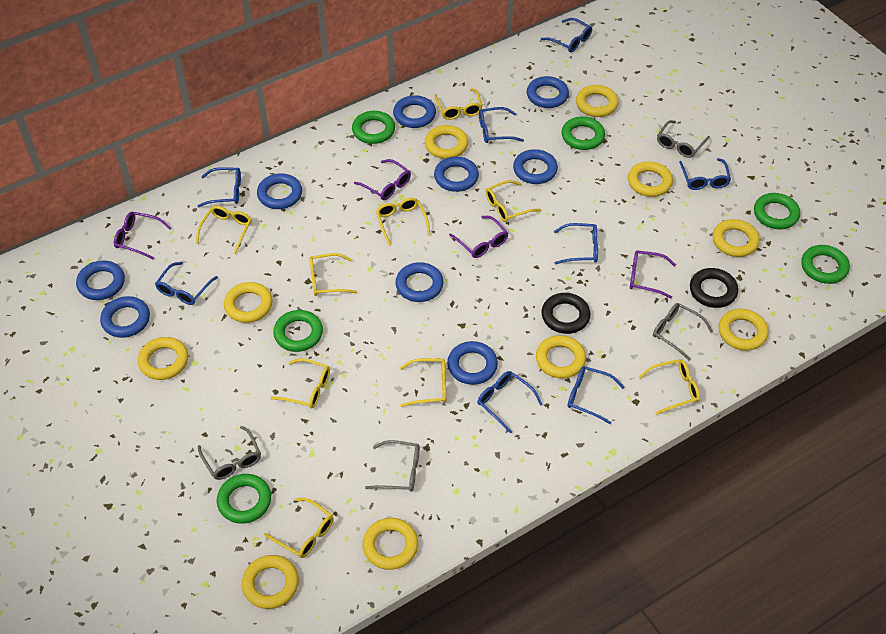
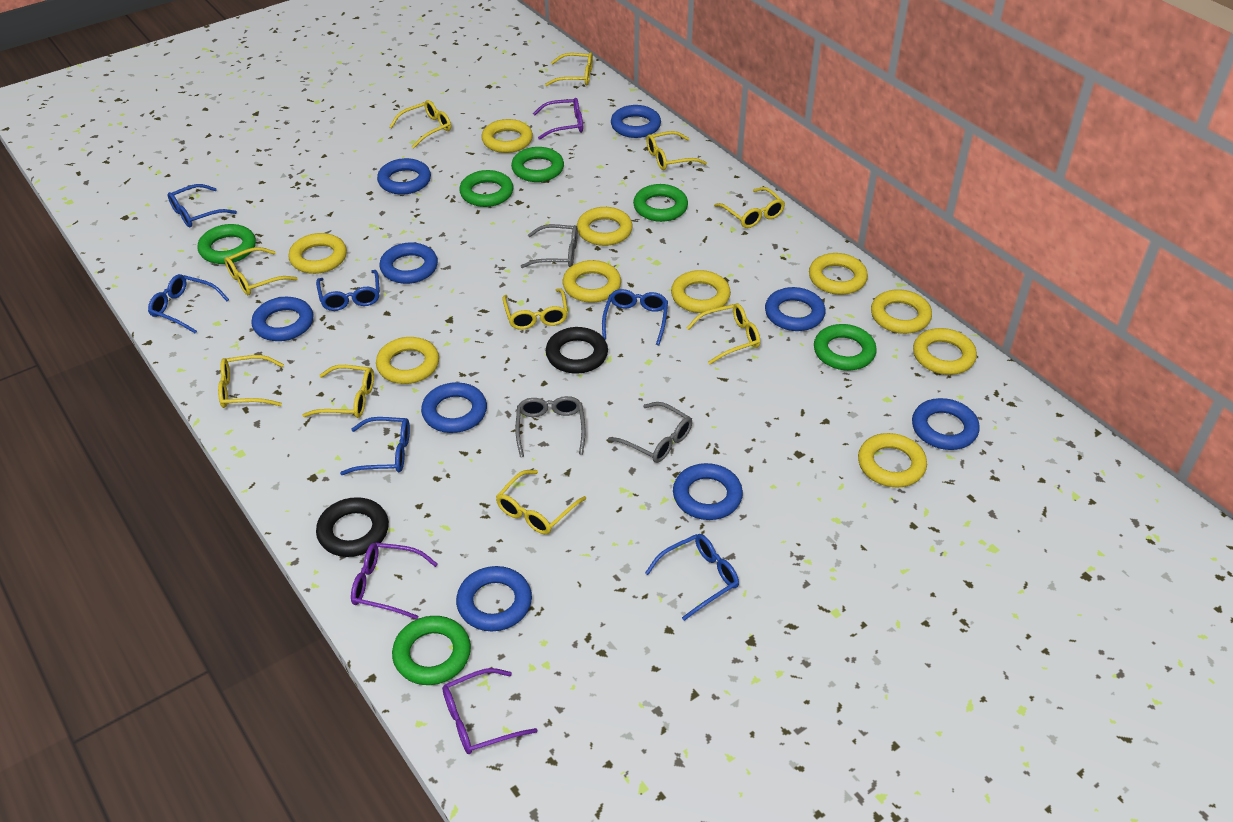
blue glasses: 8 -> 6
grey glasses: 4 -> 3
purple glasses: 4 -> 3
yellow glasses: 9 -> 10

